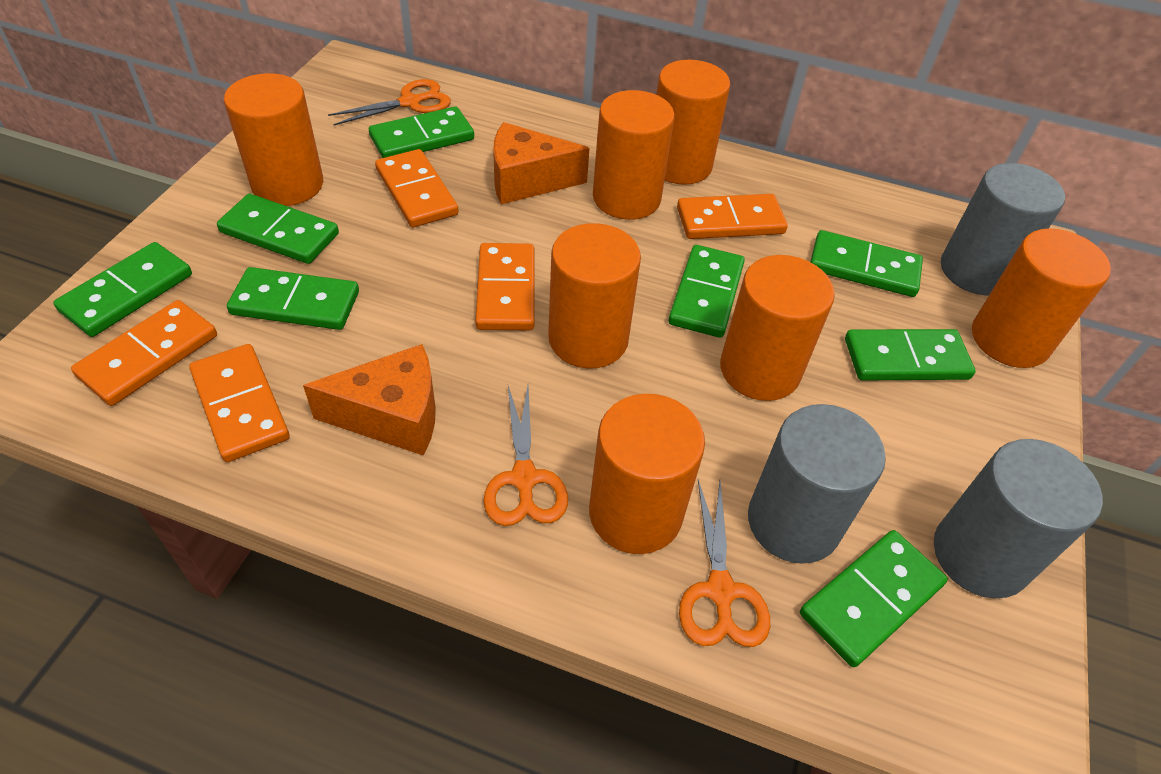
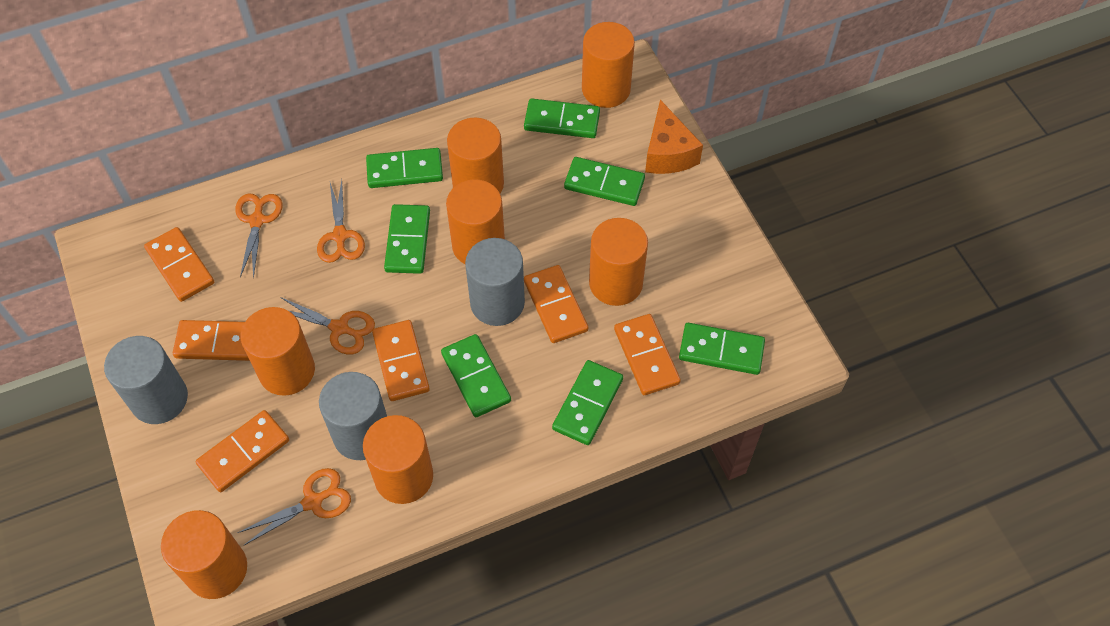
green domino: 8 -> 7
orange cheese: 2 -> 1
orange domino: 5 -> 6
orange scissors: 3 -> 4

